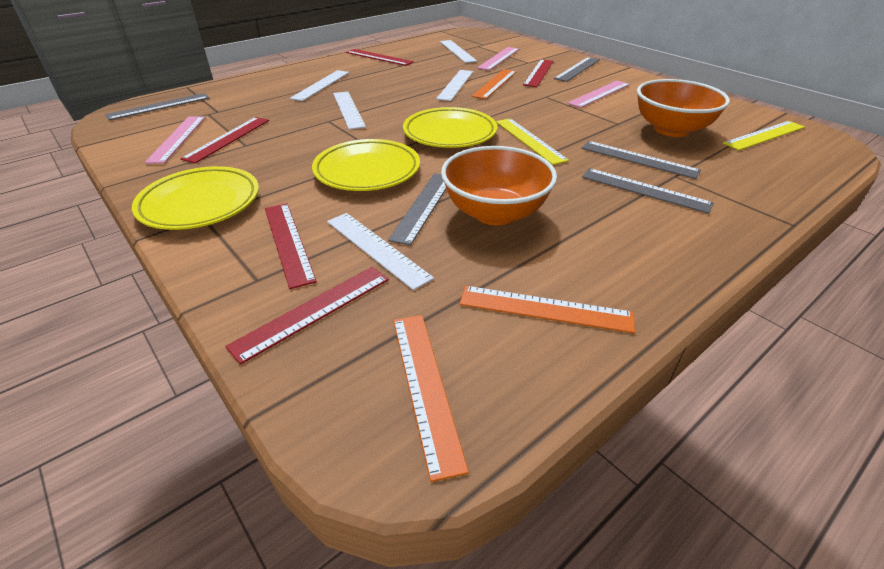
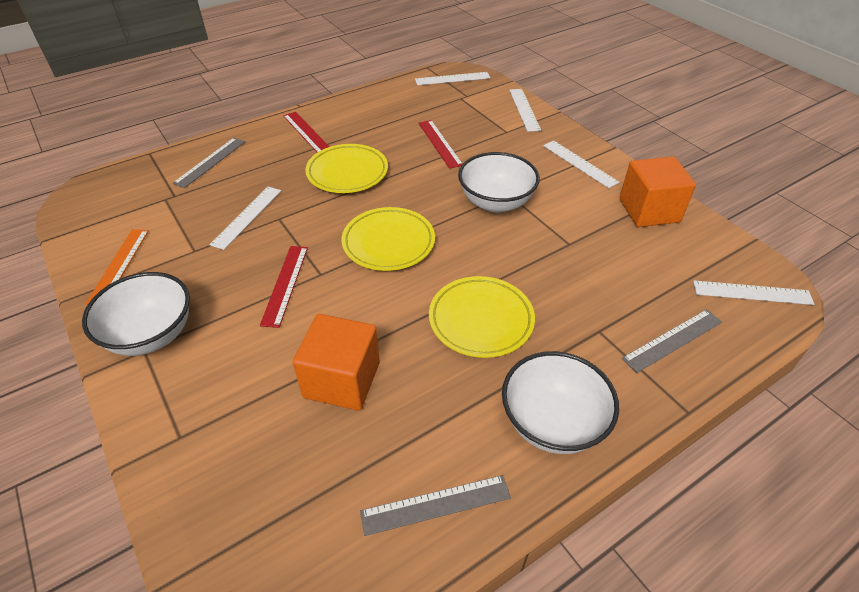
grey ruler: 5 -> 3
orange bowl: 2 -> 0
orange cube: 0 -> 2
orange ruler: 3 -> 1
pink ruler: 3 -> 0
red ruler: 5 -> 3
white bowl: 0 -> 3
yellow ruler: 2 -> 0

